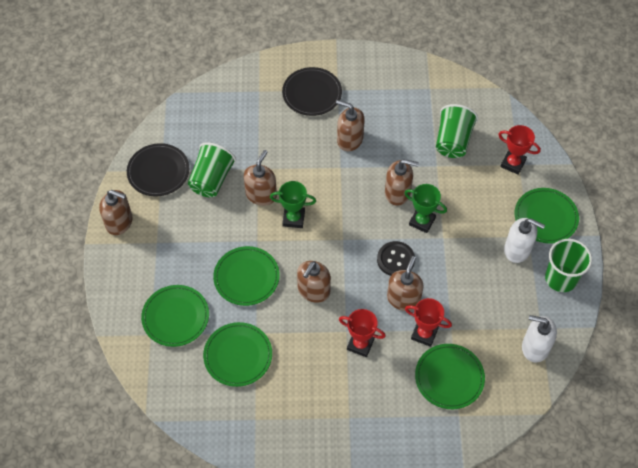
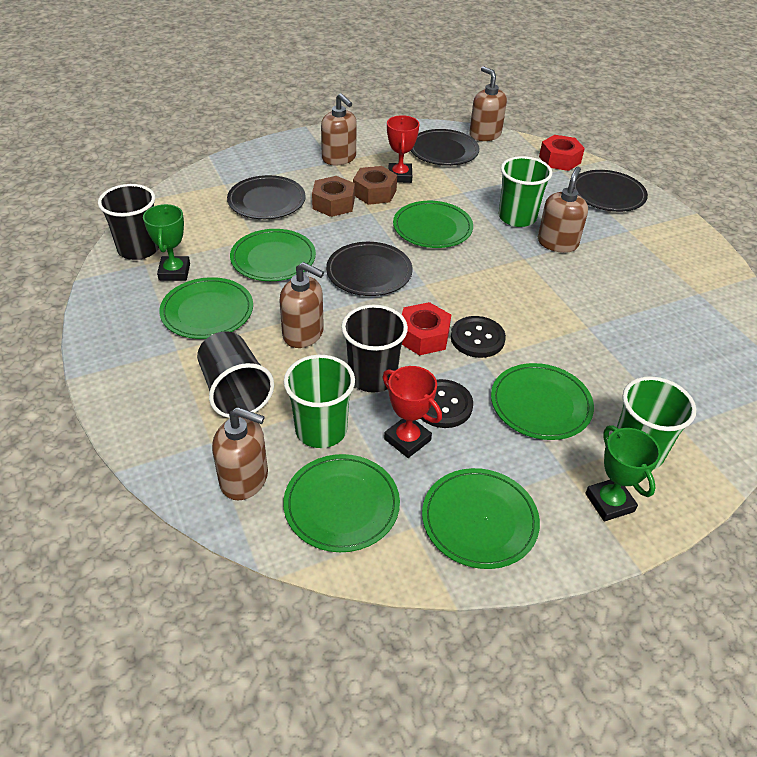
black button: 1 -> 2
black cup: 0 -> 3
black plate: 2 -> 4
brown nut: 0 -> 2
brown soap dispenser: 6 -> 5
green plate: 5 -> 6
red nut: 0 -> 2
red trophy: 3 -> 2
white soap dispenser: 2 -> 0

